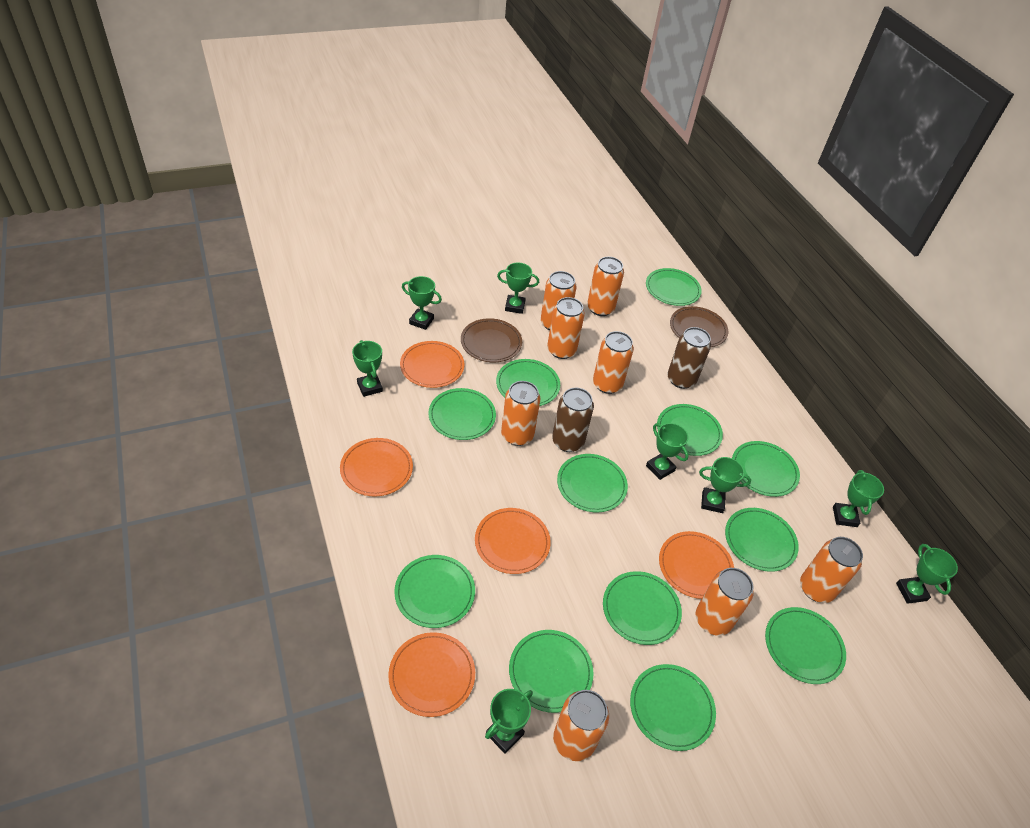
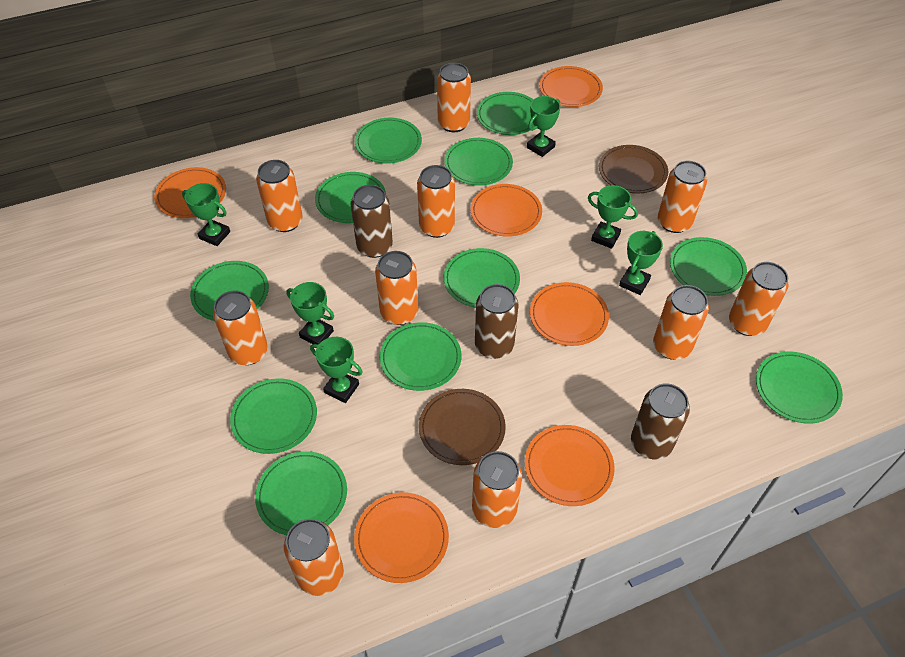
brown can: 2 -> 3
green plate: 12 -> 11
green trophy: 8 -> 6
orange can: 8 -> 10
orange plate: 5 -> 6

